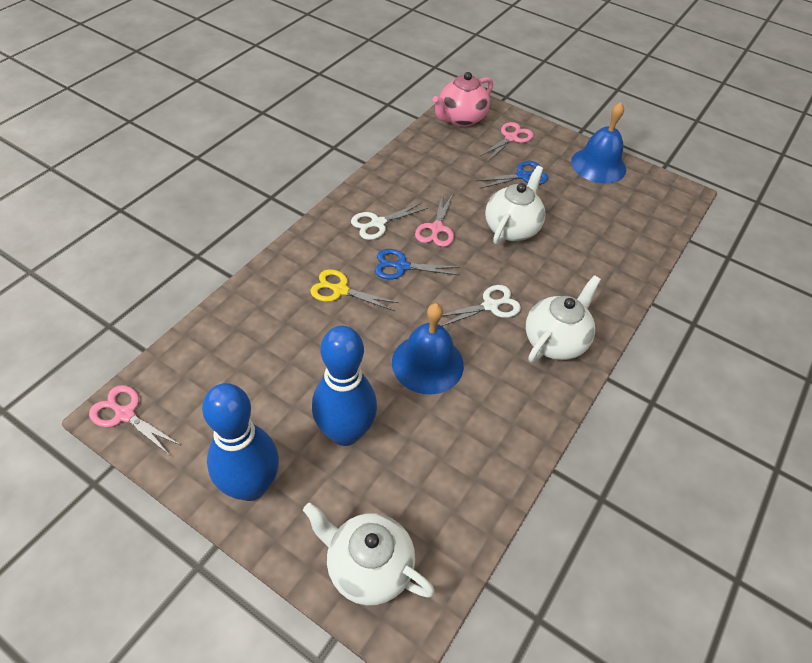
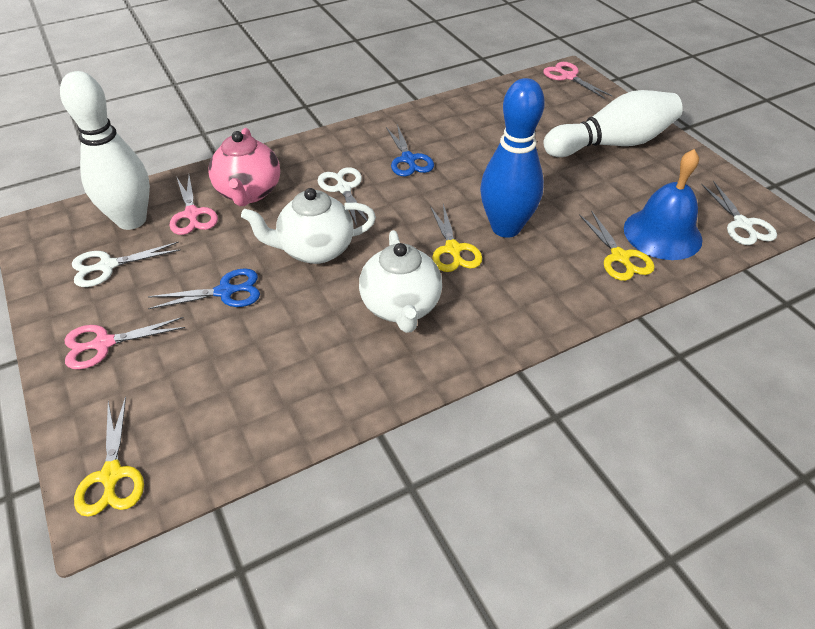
blue bell: 2 -> 1
blue bowling pin: 2 -> 1
white bowling pin: 0 -> 2
white scissors: 2 -> 3
white teapot: 3 -> 2
yellow scissors: 1 -> 3

